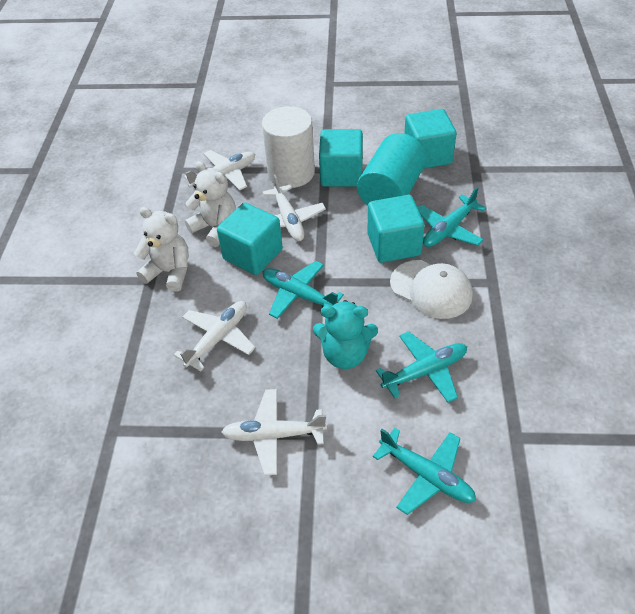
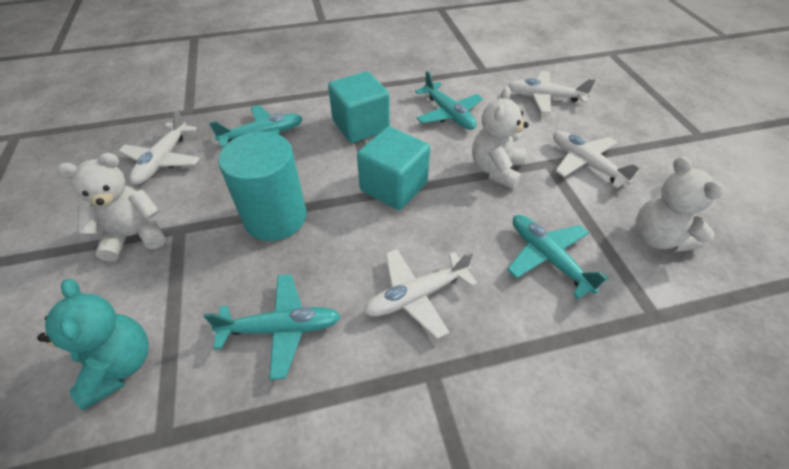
turquoise cube: 4 -> 2
white cap: 1 -> 0
white cylinder: 1 -> 0
white teddy bear: 2 -> 3

